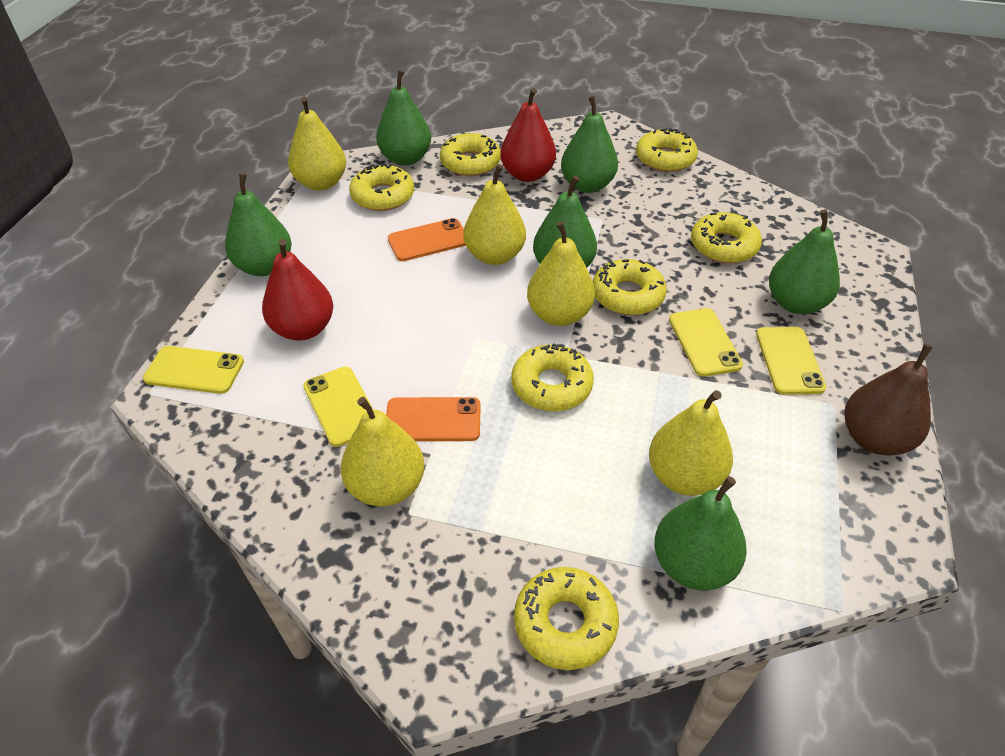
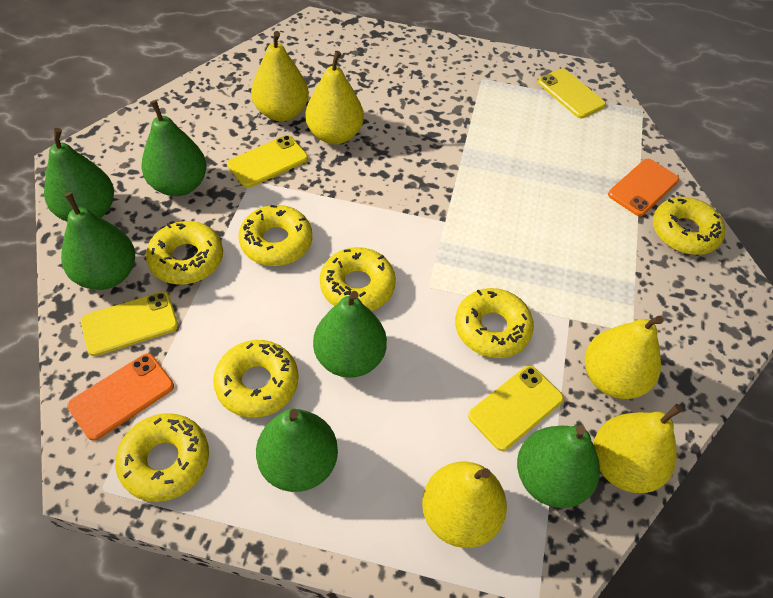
brown pear: 1 -> 0
red pear: 2 -> 0

